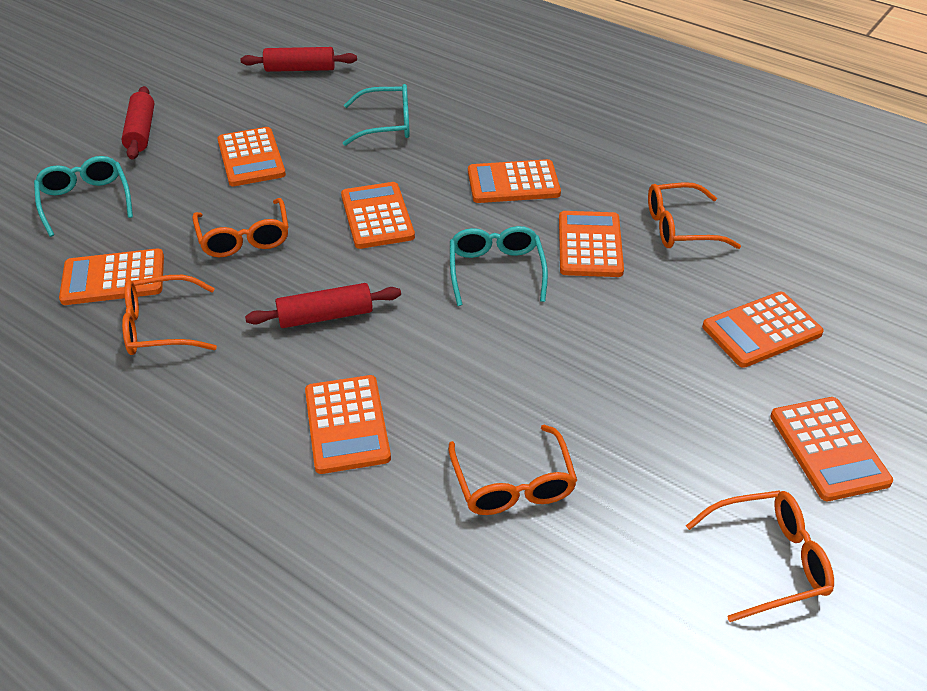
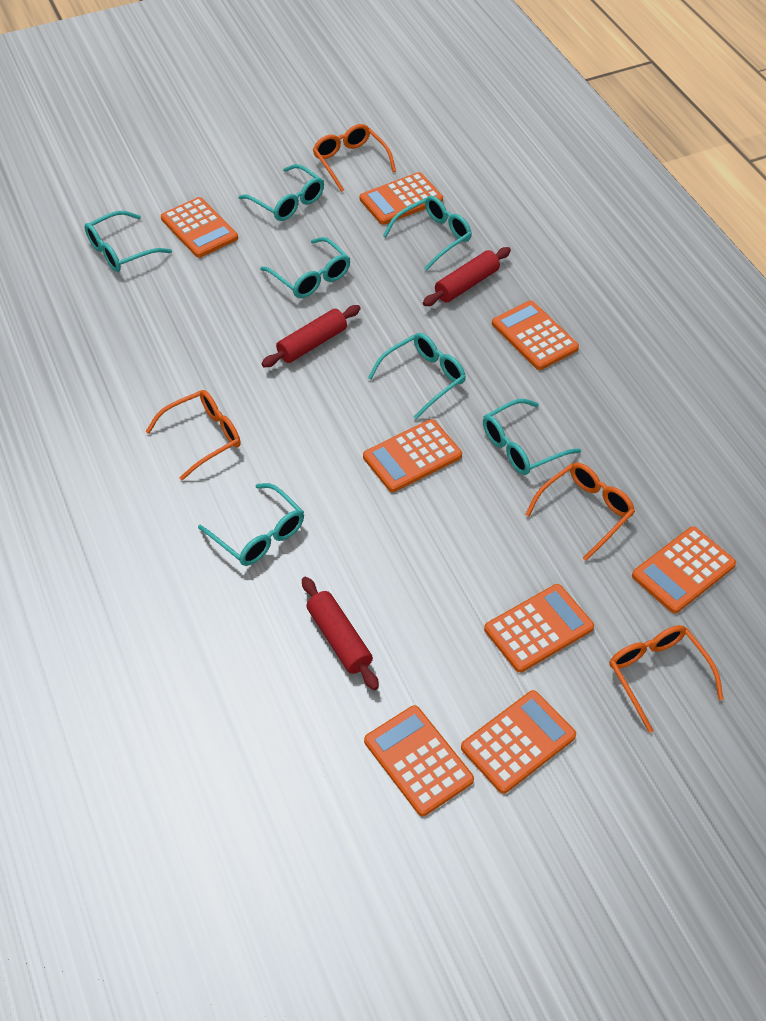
orange glasses: 5 -> 4
turquoise glasses: 3 -> 7

